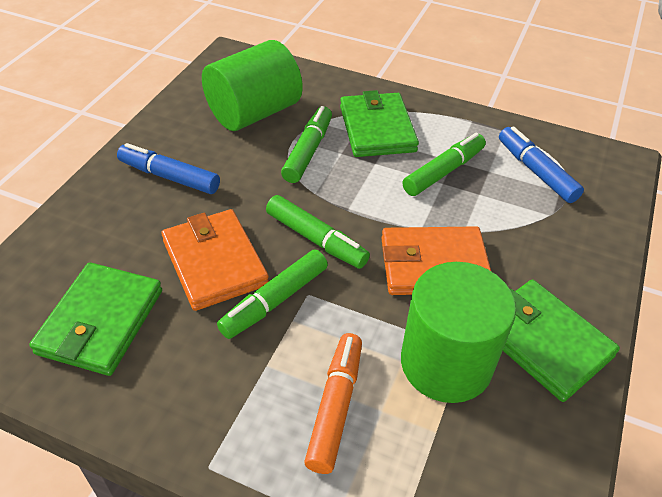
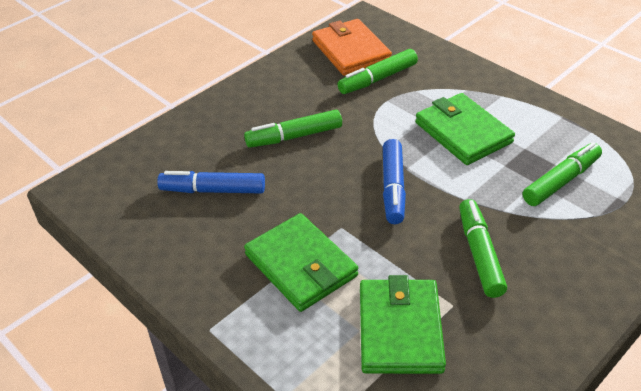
green cylinder: 2 -> 0
orange marker: 1 -> 0
orange wallet: 2 -> 1

